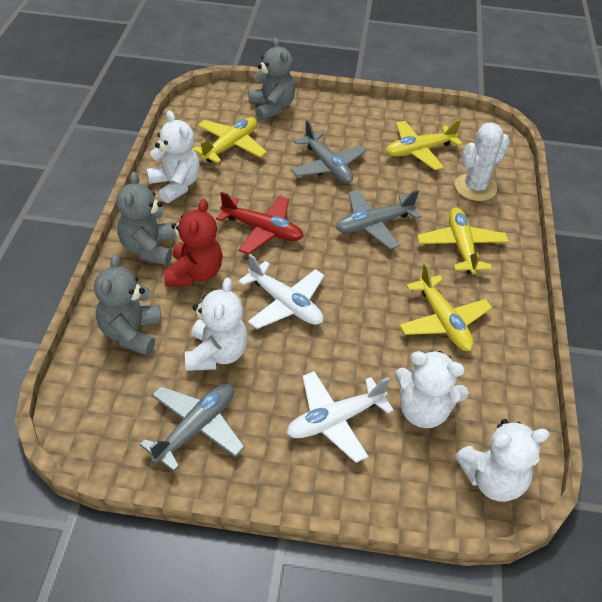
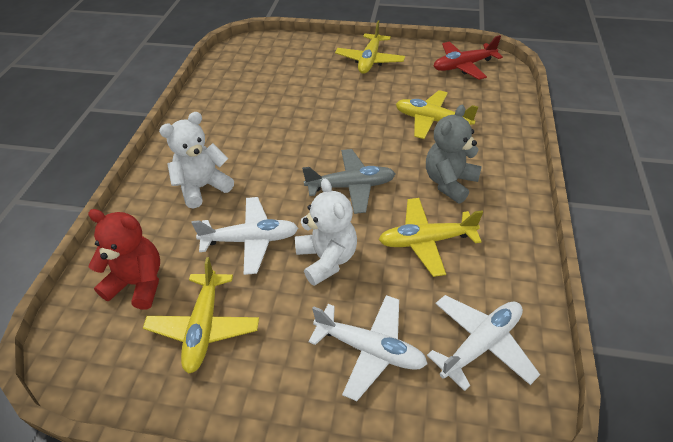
grey plane: 3 -> 1
grey teddy bear: 3 -> 1
white cactus: 1 -> 0
white plane: 2 -> 3
white teddy bear: 4 -> 2

